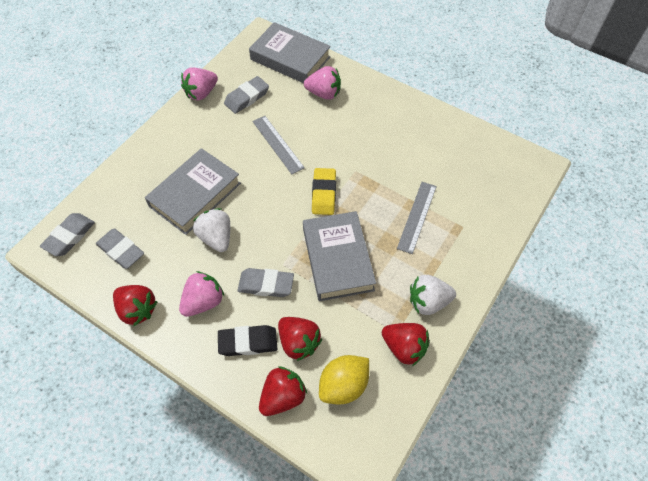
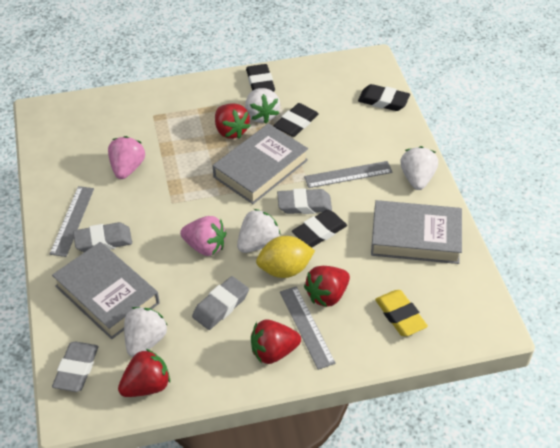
black eraser: 1 -> 4
grey ruler: 2 -> 3
pink strawberry: 3 -> 2
white strawberry: 2 -> 4

